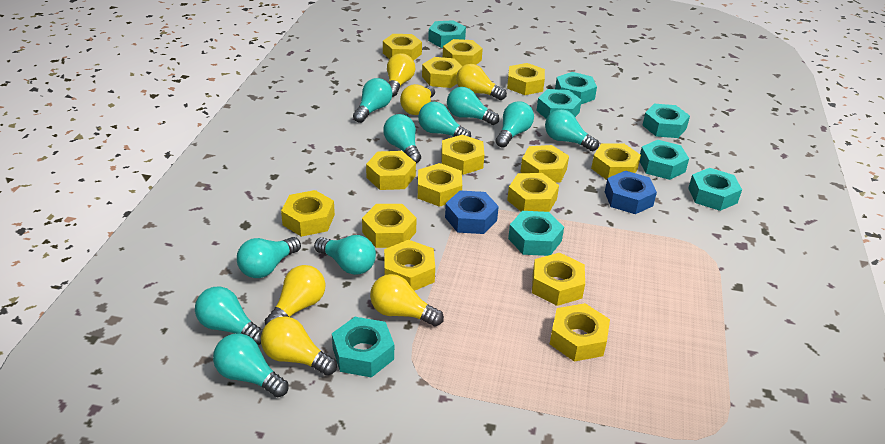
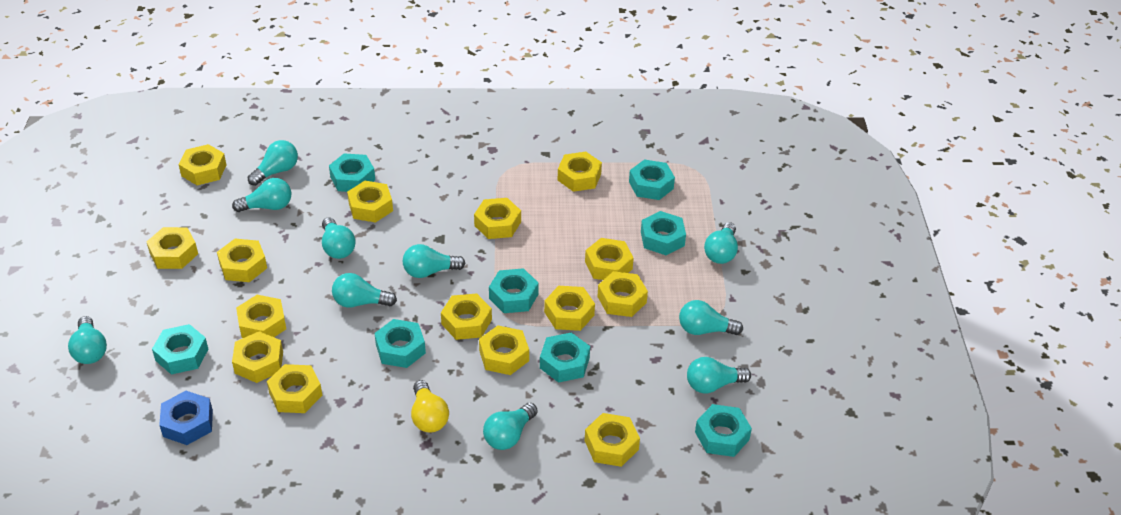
blue nut: 2 -> 1
yellow light bulb: 6 -> 1

